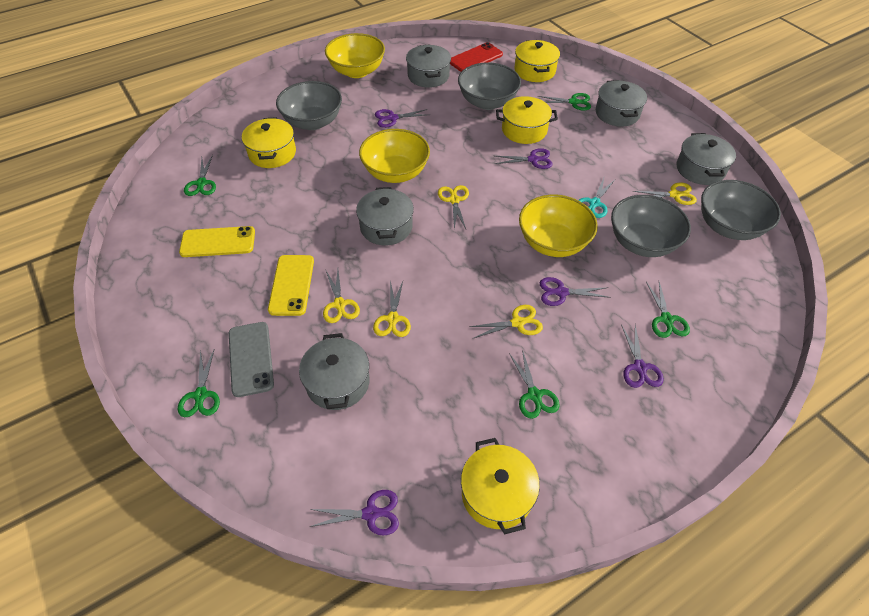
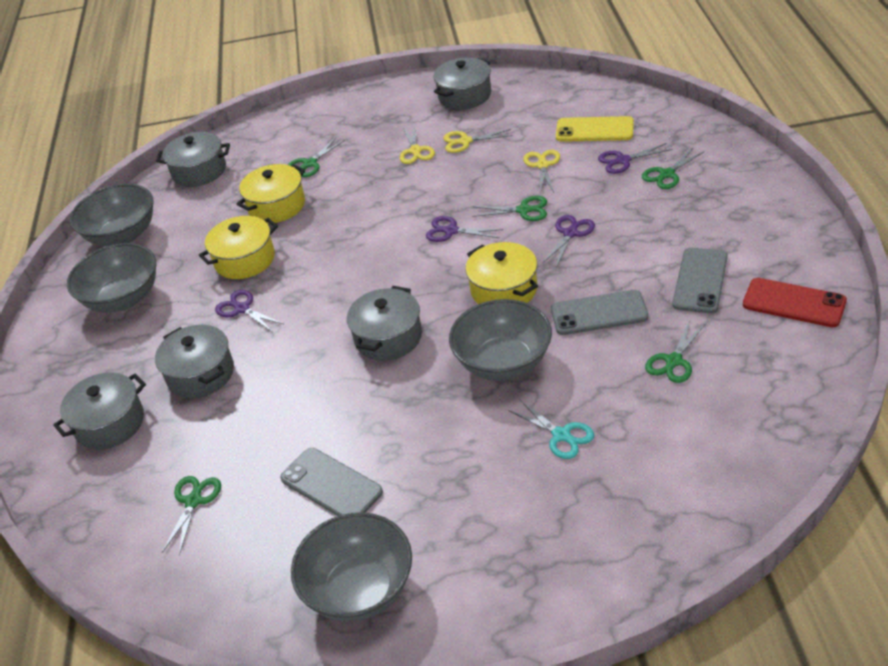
grey phone: 1 -> 3
purple scissors: 5 -> 4
yellow bowl: 3 -> 0
yellow phone: 2 -> 1
yellow pot: 4 -> 3
yellow scissors: 5 -> 3

